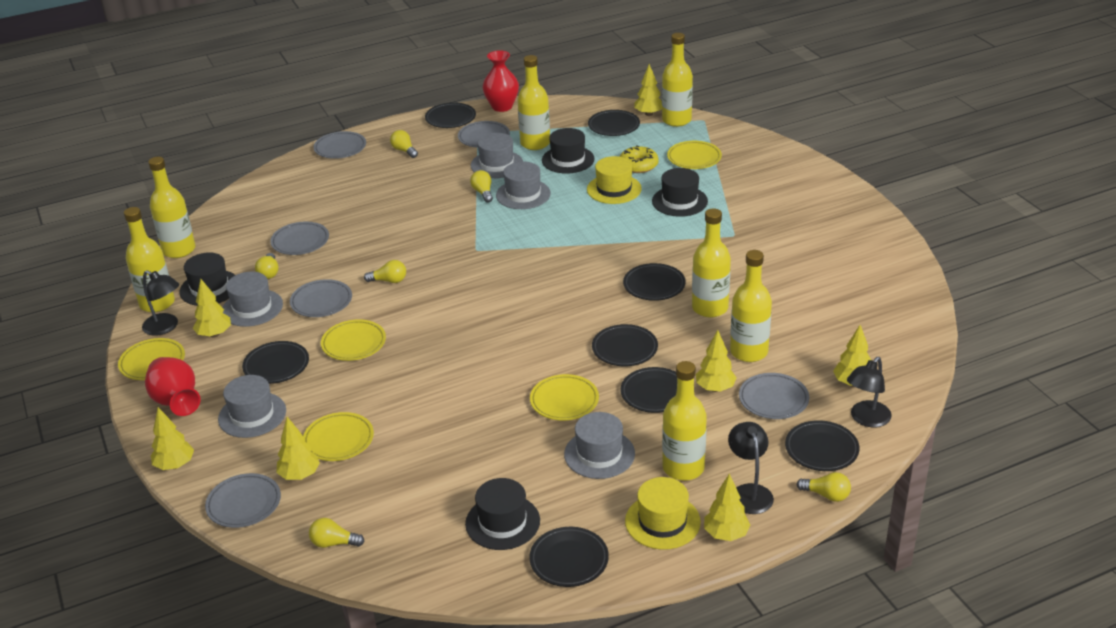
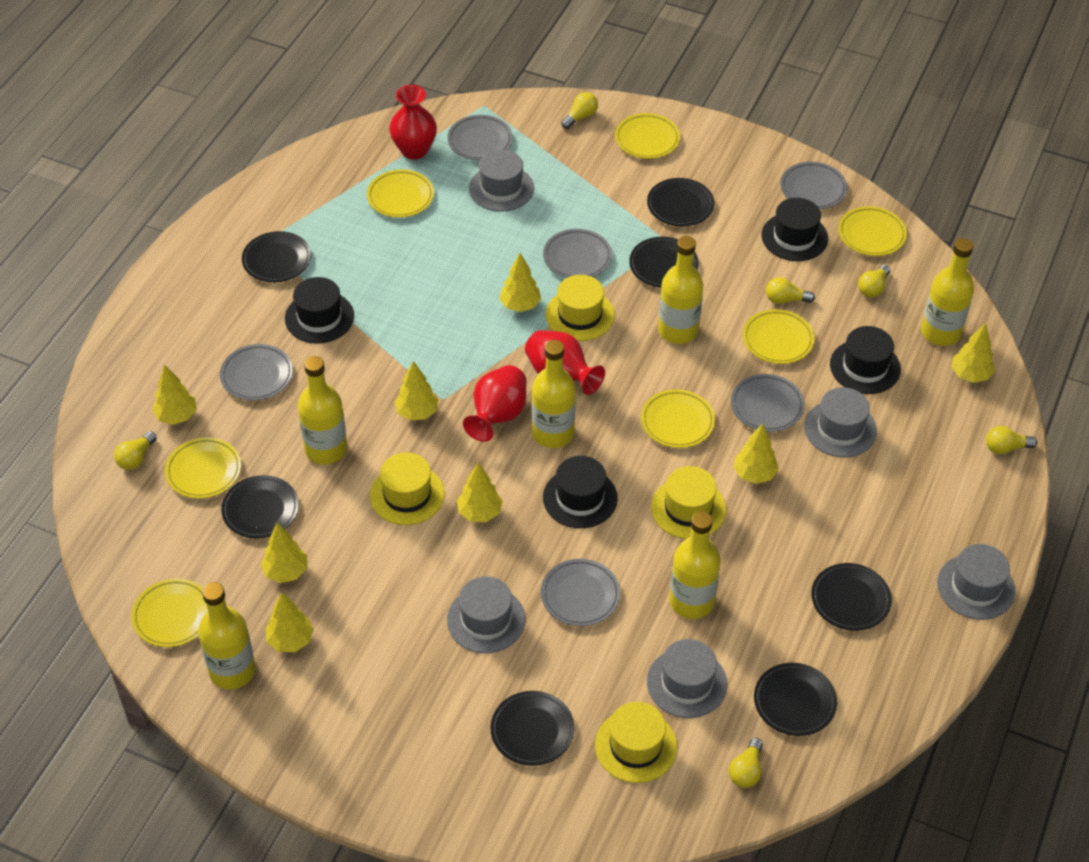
black lamp: 3 -> 0
black plate: 8 -> 7
red vase: 2 -> 3
yellow bottle: 7 -> 6
yellow donut: 1 -> 0
yellow hat: 2 -> 4
yellow plate: 5 -> 7
yellow tree: 7 -> 8

